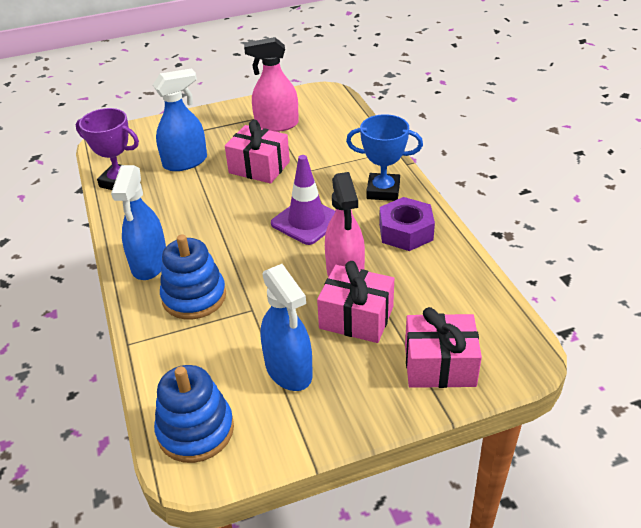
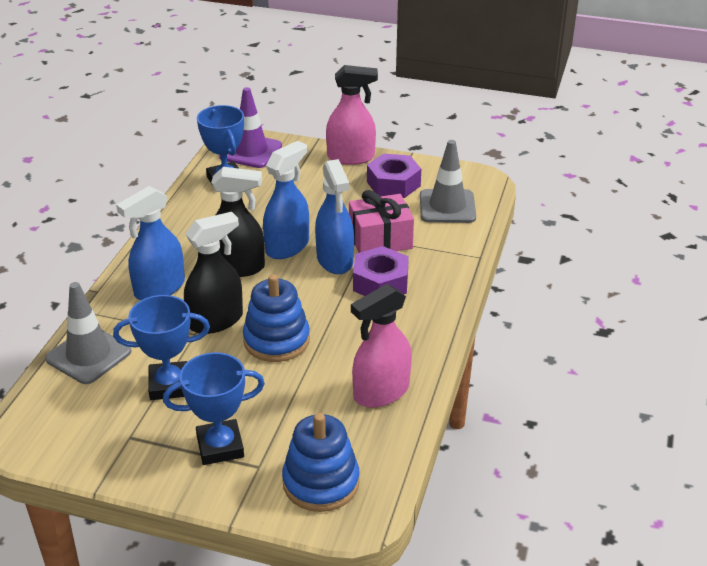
black spray bottle: 0 -> 2
blue trophy: 1 -> 3
grey traffic cone: 0 -> 2
pink gift: 3 -> 1
purple nut: 1 -> 2
purple trophy: 1 -> 0

